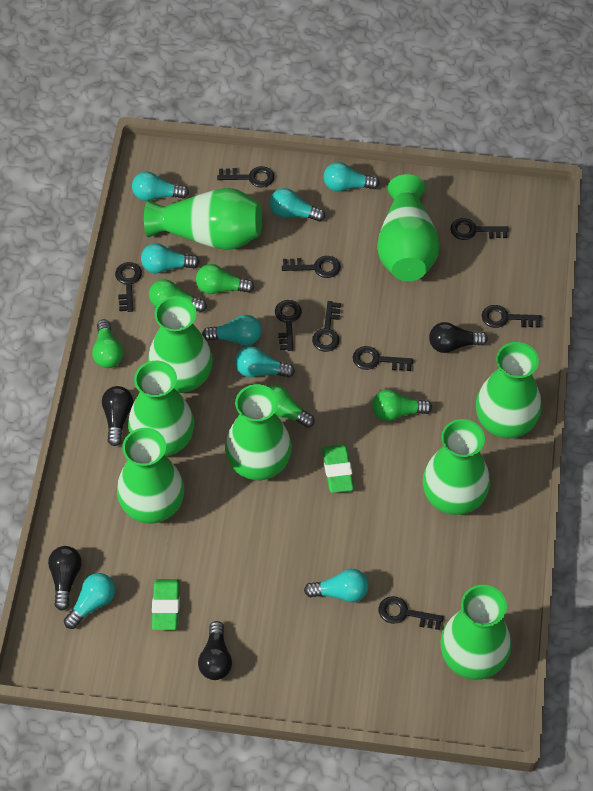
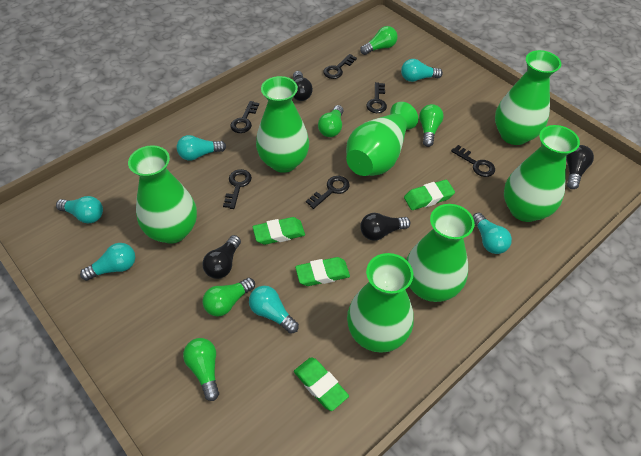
black key: 9 -> 6
green eraser: 2 -> 4
green vase: 9 -> 7
turquoise light bulb: 8 -> 6

